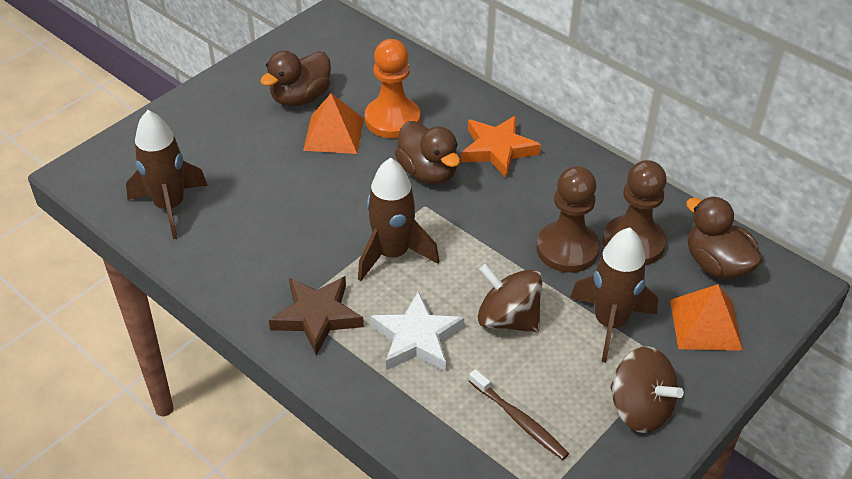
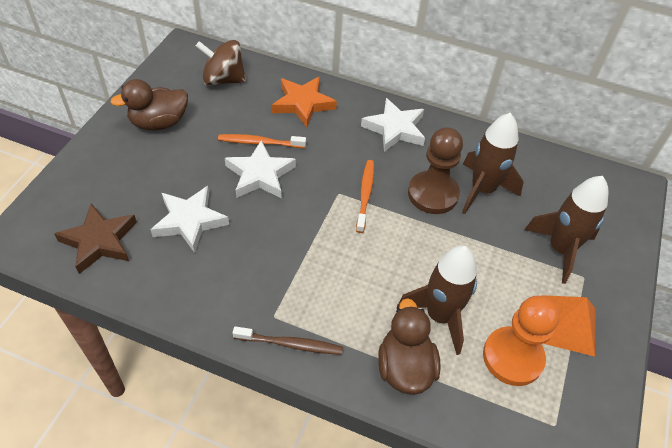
brown duck: 3 -> 2
brown pawn: 2 -> 1
brown spinning top: 2 -> 1
orange pyramid: 2 -> 1
orange toothbrush: 0 -> 2
white star: 1 -> 3

